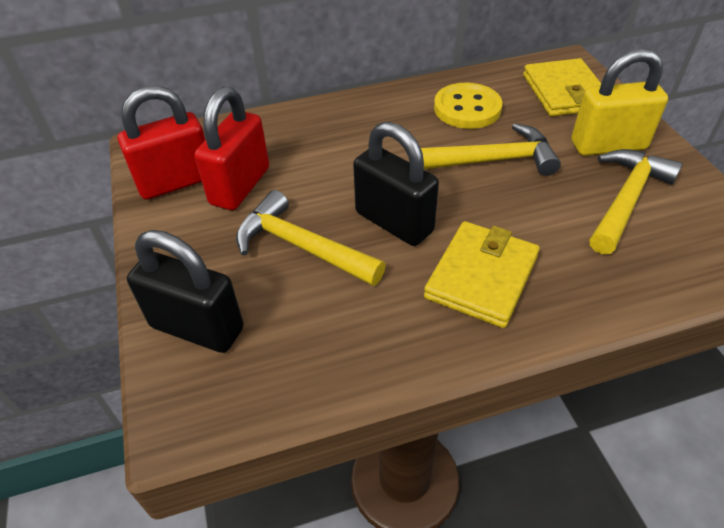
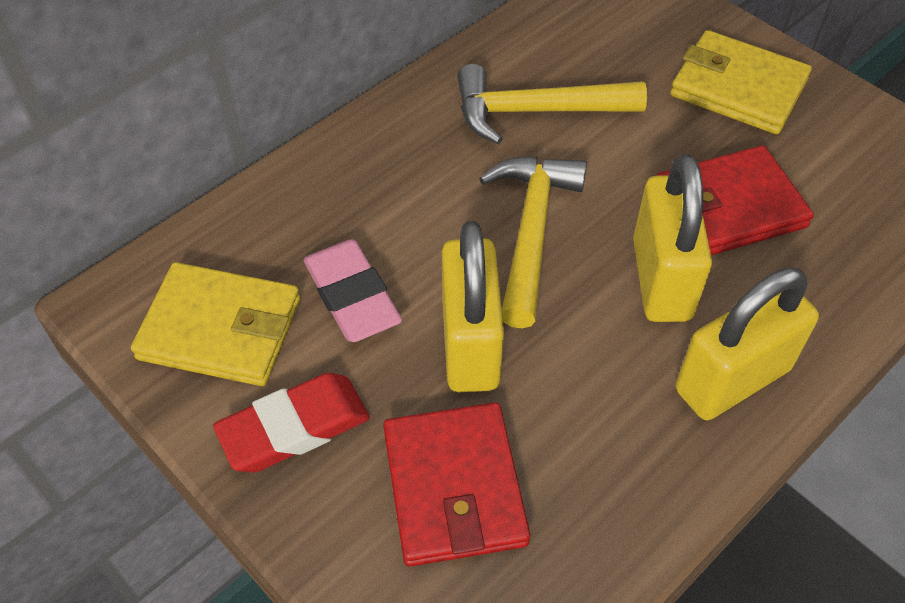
black padlock: 2 -> 0
pink eraser: 0 -> 1
red eraser: 0 -> 1
red padlock: 2 -> 0
red wallet: 0 -> 2
yellow button: 1 -> 0
yellow hammer: 3 -> 2
yellow padlock: 1 -> 3

